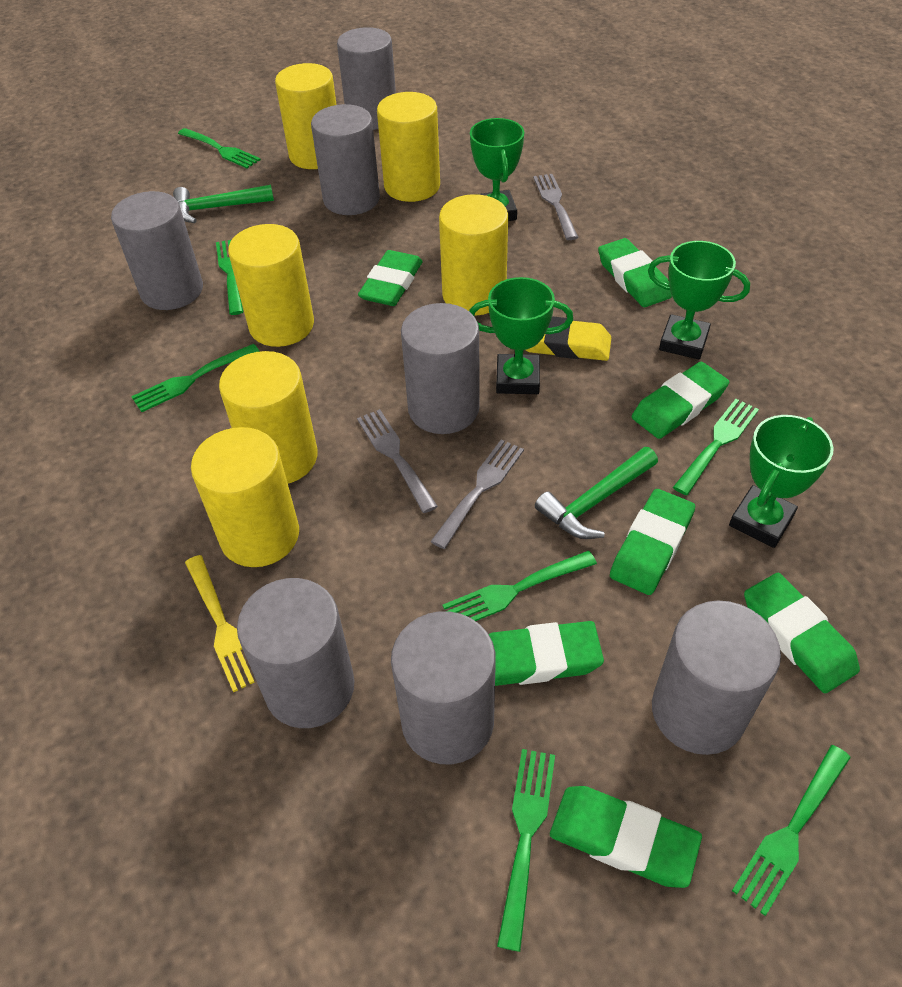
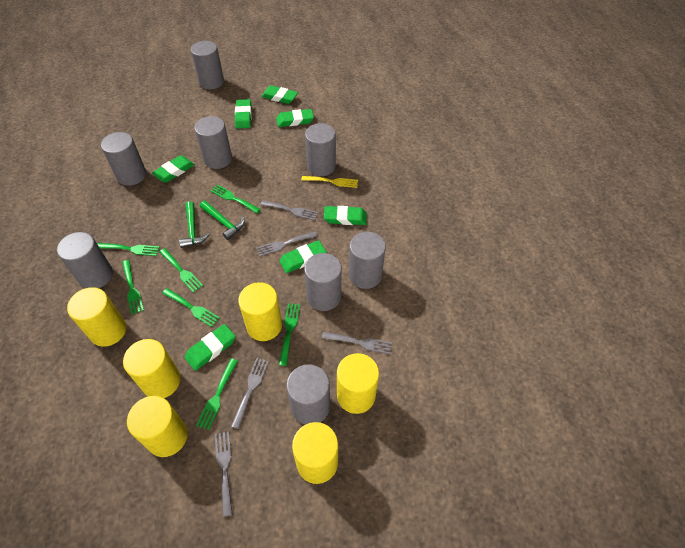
green trophy: 4 -> 0
grey cylinder: 7 -> 8
grey fork: 3 -> 5
yellow eraser: 1 -> 0

